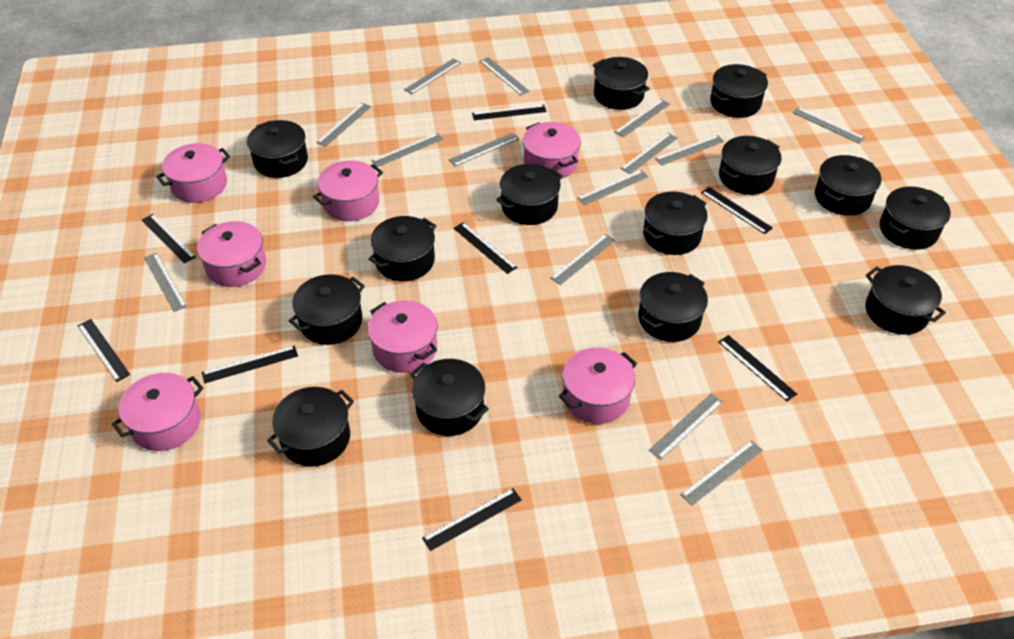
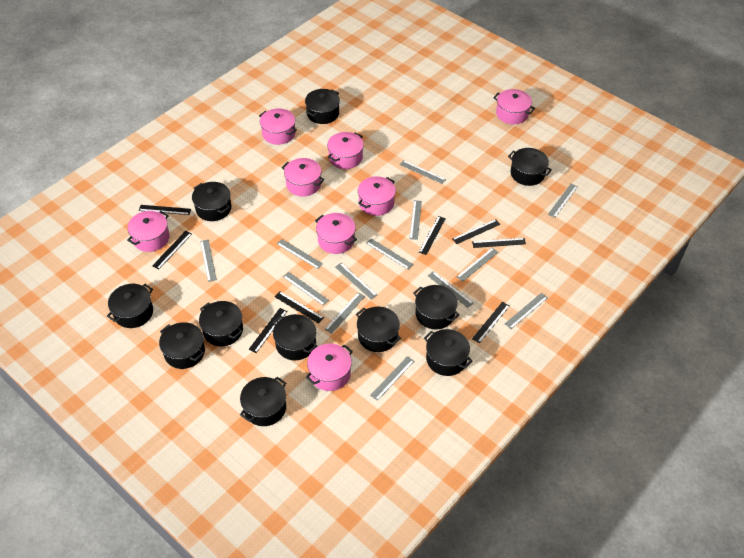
black pot: 14 -> 11
grey ruler: 14 -> 13
pink pot: 7 -> 8

